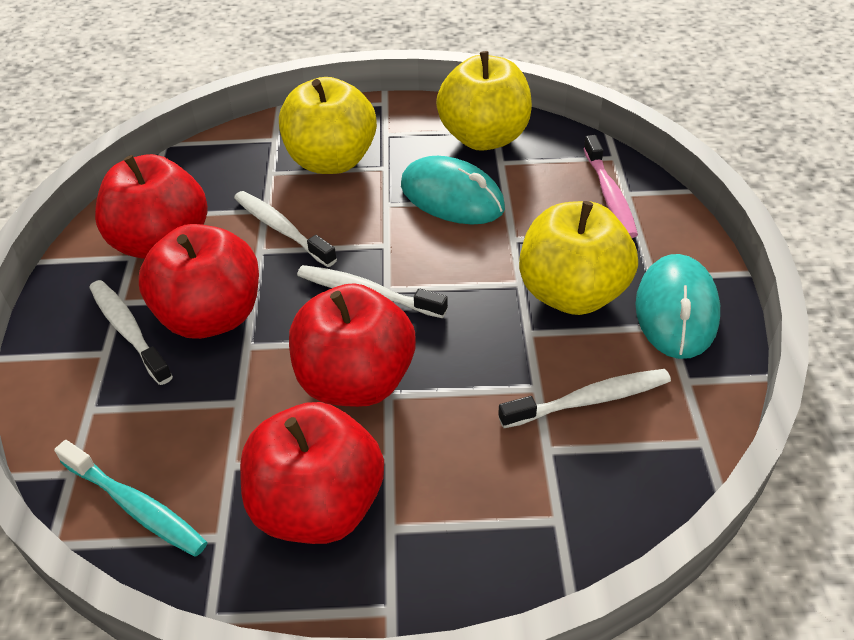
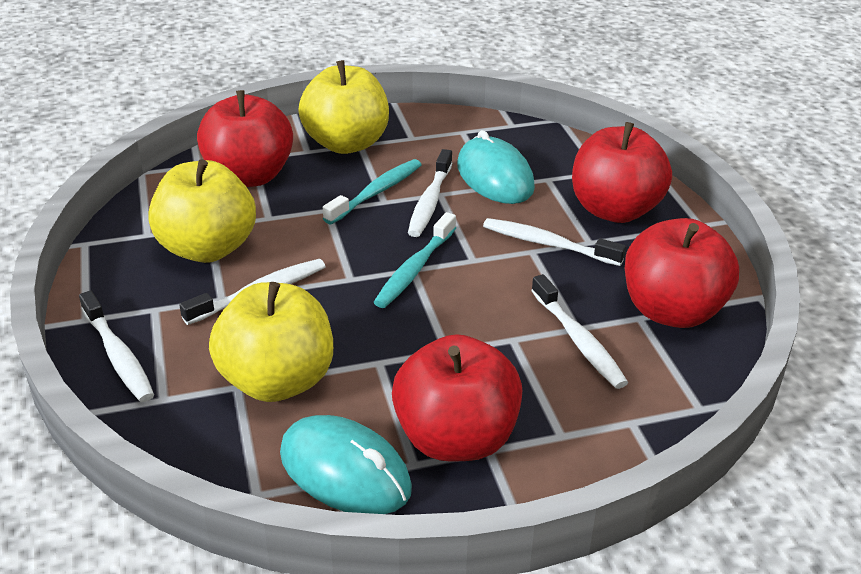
pink toothbrush: 1 -> 0
turquoise toothbrush: 1 -> 2
white toothbrush: 4 -> 5

